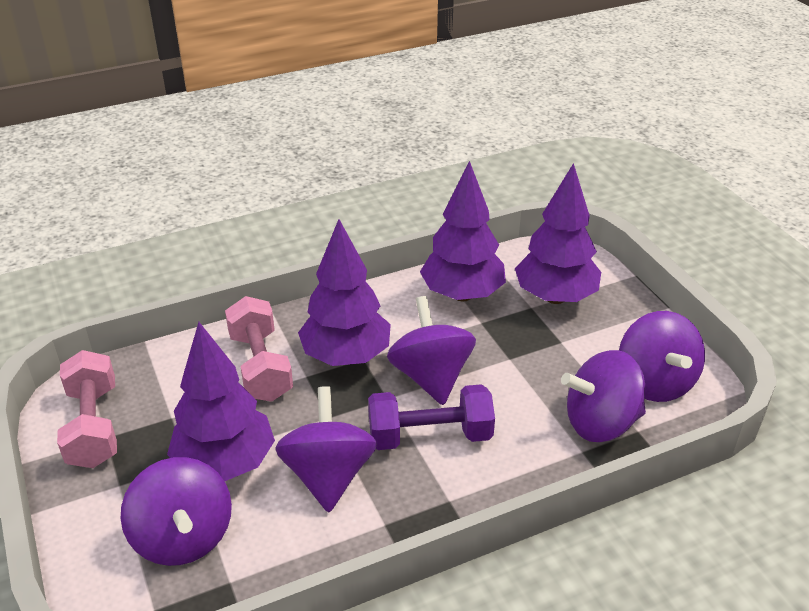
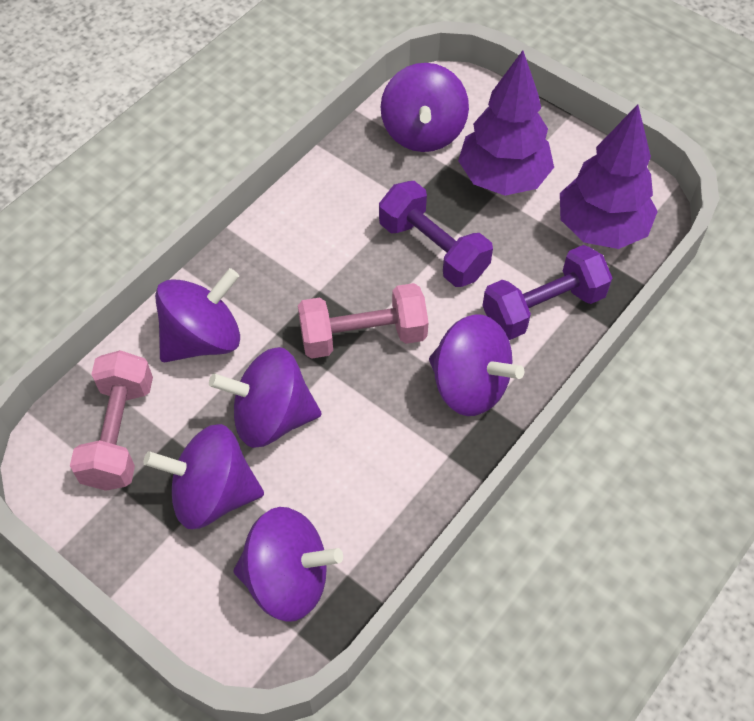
purple dumbbell: 1 -> 2
purple spinning top: 5 -> 6
purple tree: 4 -> 2

